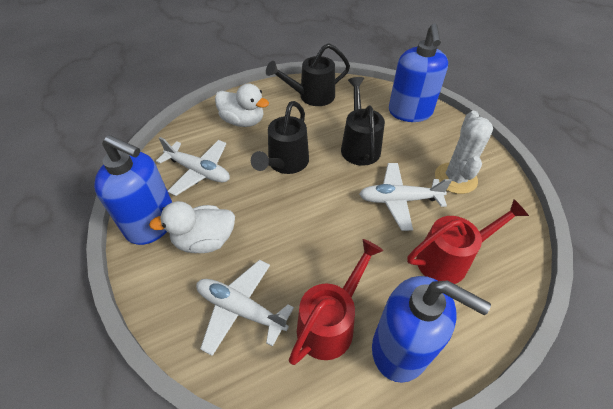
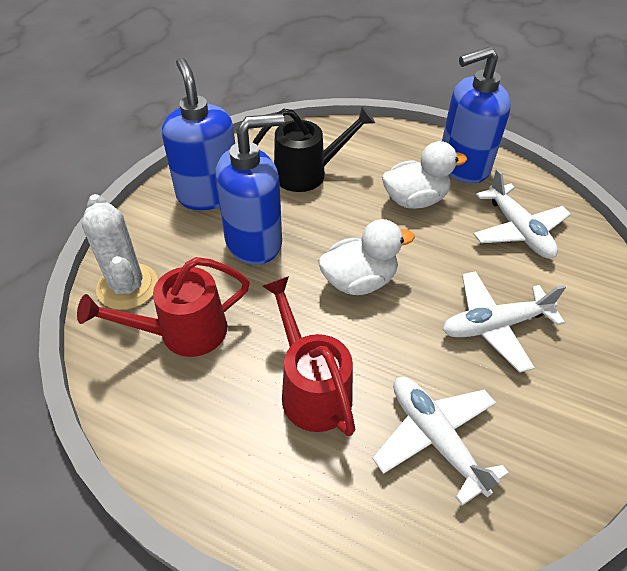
black watering can: 3 -> 1

